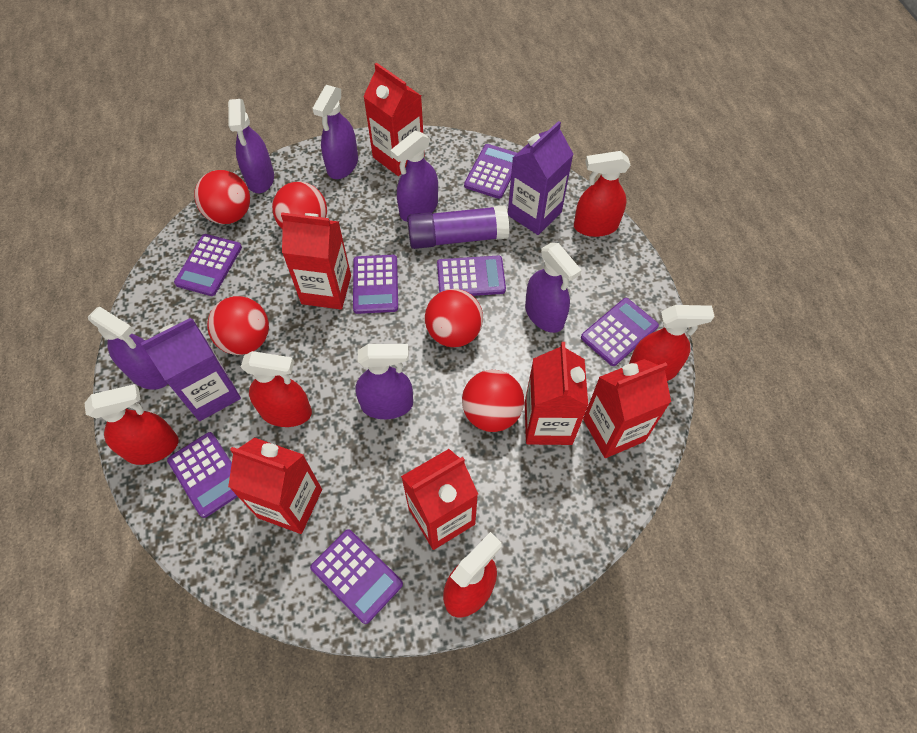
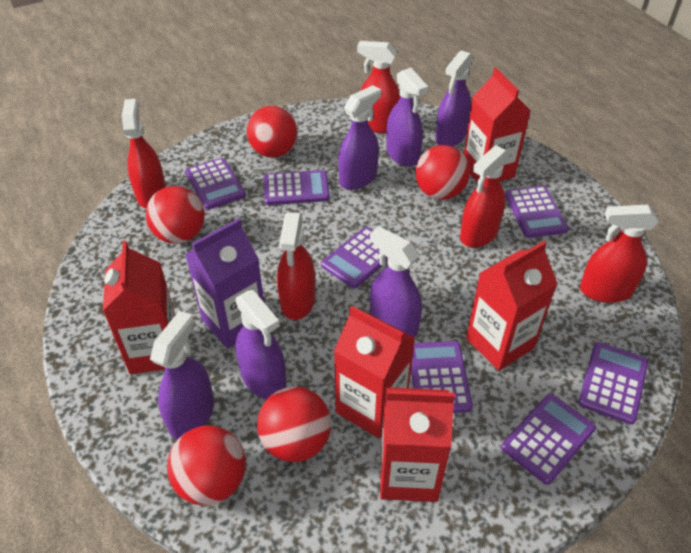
purple carton: 2 -> 1
purple glue stick: 1 -> 0
red carton: 6 -> 5

